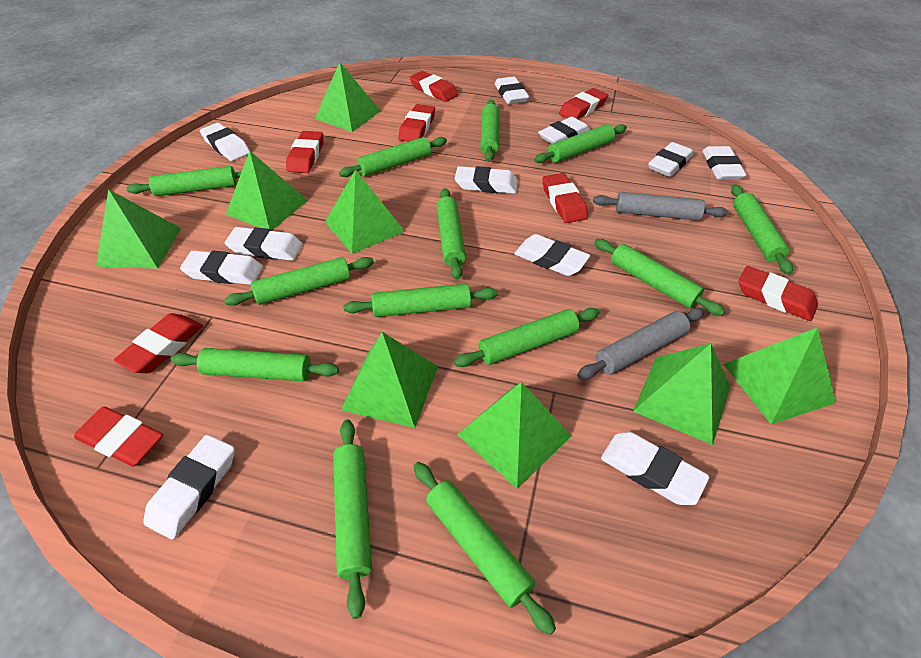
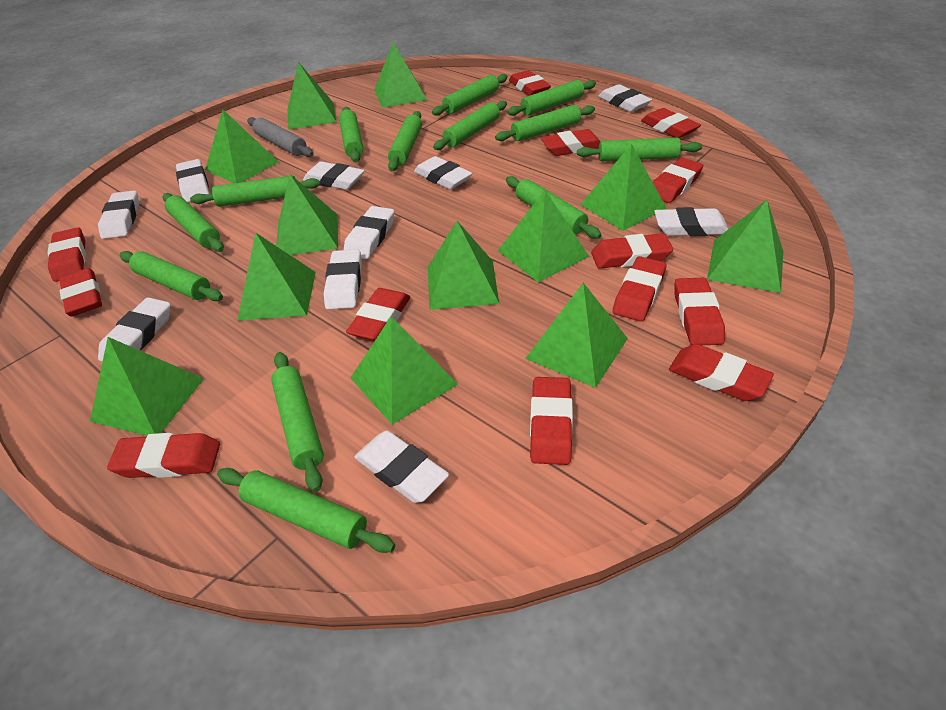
green pyramid: 8 -> 12
grey rolling pin: 2 -> 1
red eraser: 8 -> 13
white eraser: 11 -> 10

